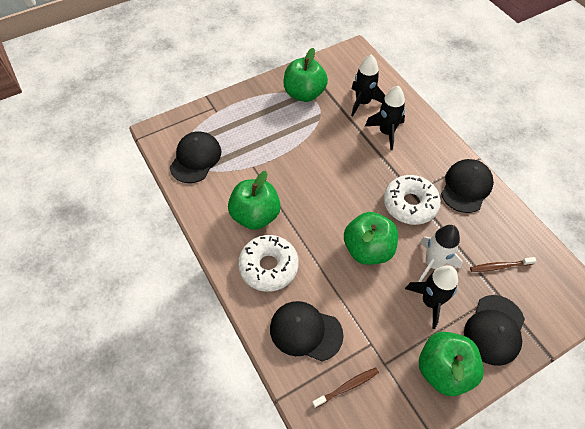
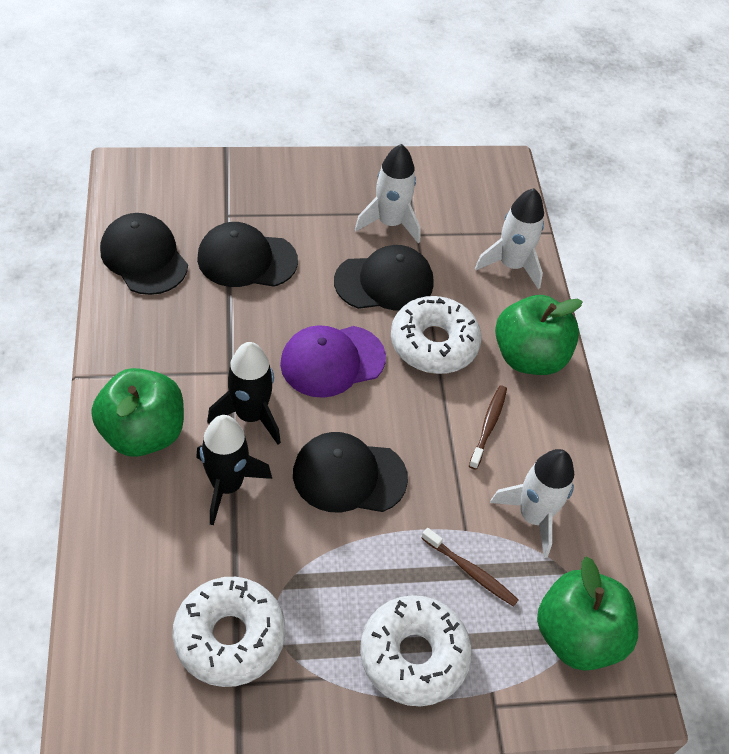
black rocket: 3 -> 2
green apple: 4 -> 3
purple cap: 0 -> 1
white donut: 2 -> 3
white rocket: 1 -> 3

